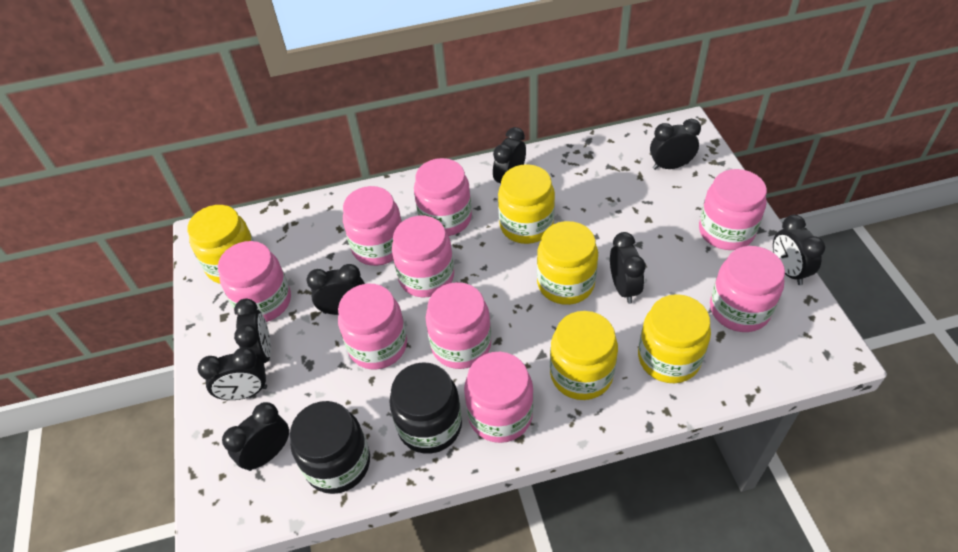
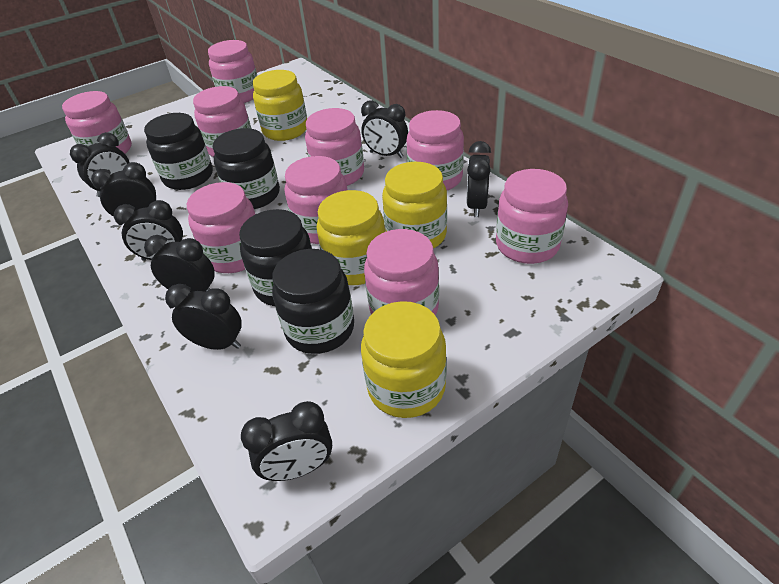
black jar: 2 -> 4
yellow jar: 5 -> 4

